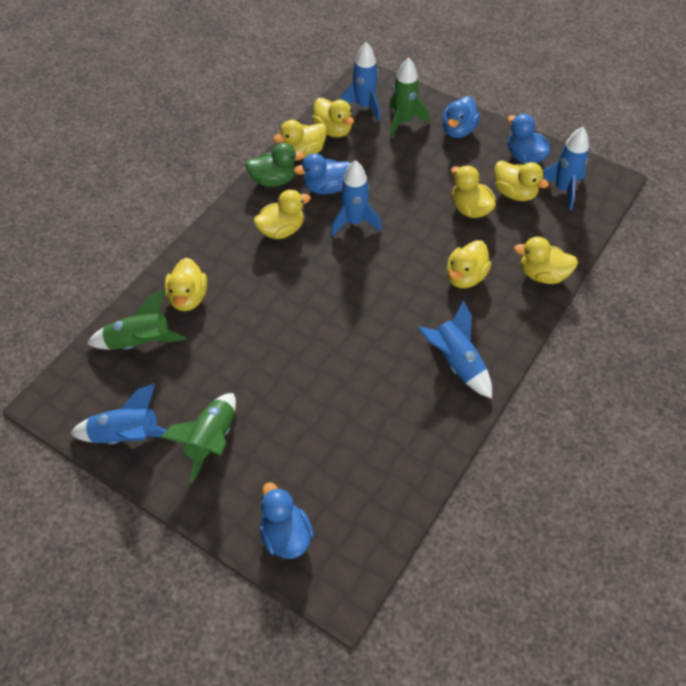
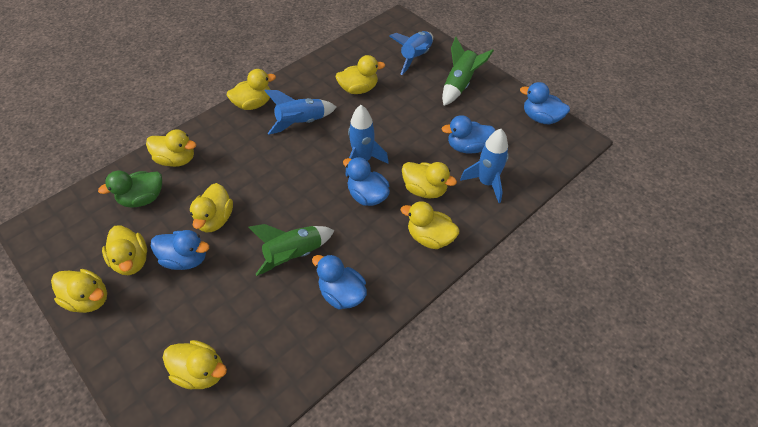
blue duck: 4 -> 5
blue rocket: 5 -> 4
green rocket: 3 -> 2
yellow duck: 8 -> 9

